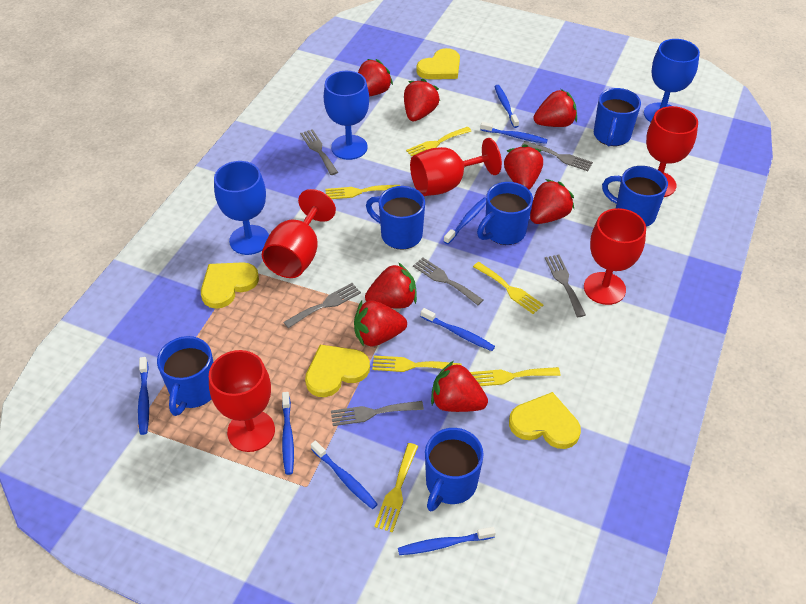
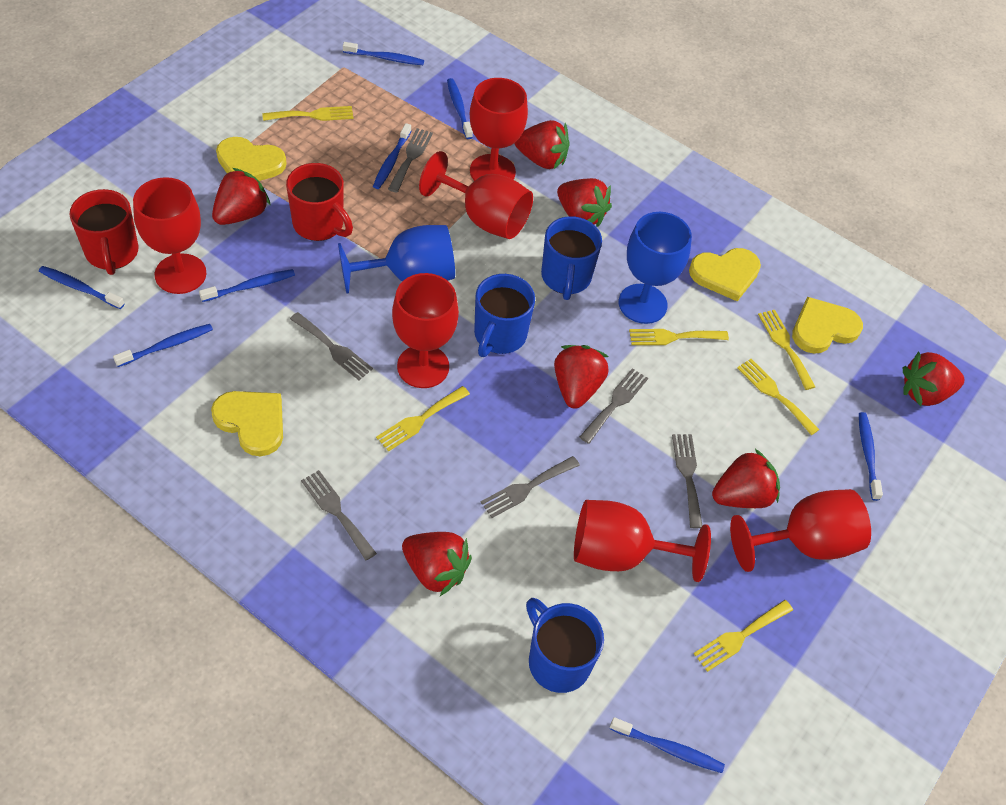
blue goblet: 3 -> 2
blue mug: 6 -> 3
red goblet: 5 -> 6
red mug: 0 -> 2
red strawberry: 8 -> 7

